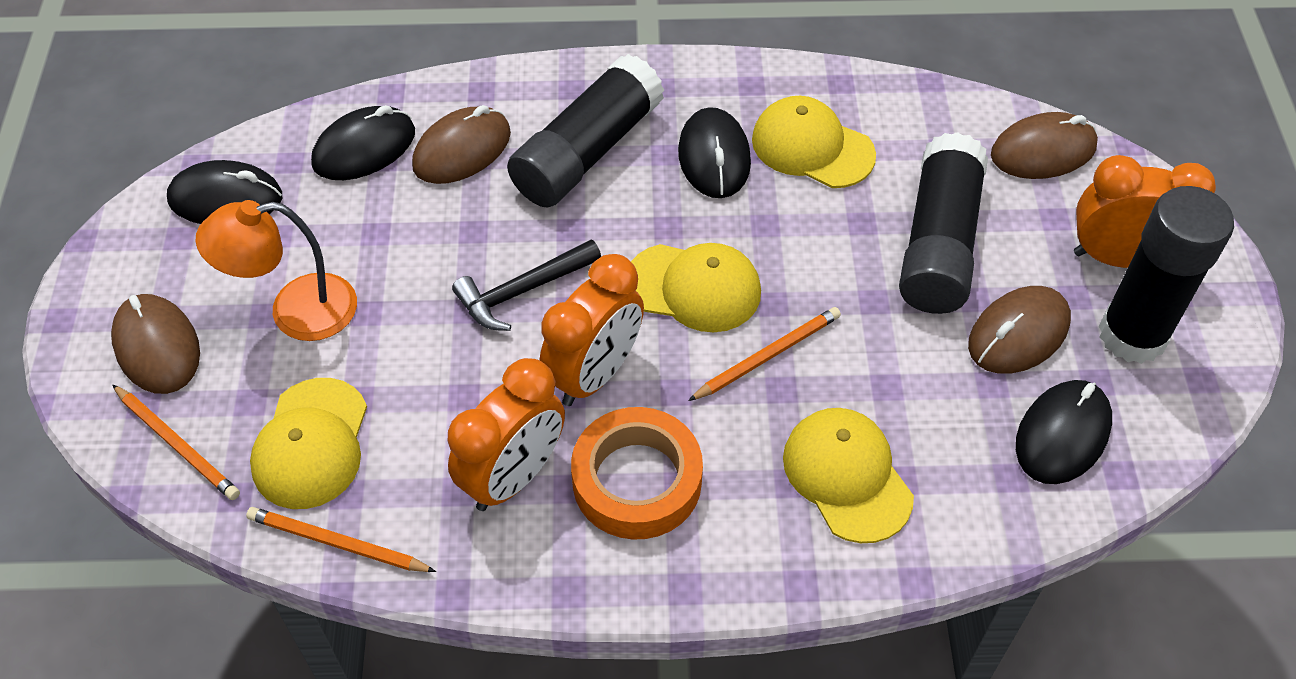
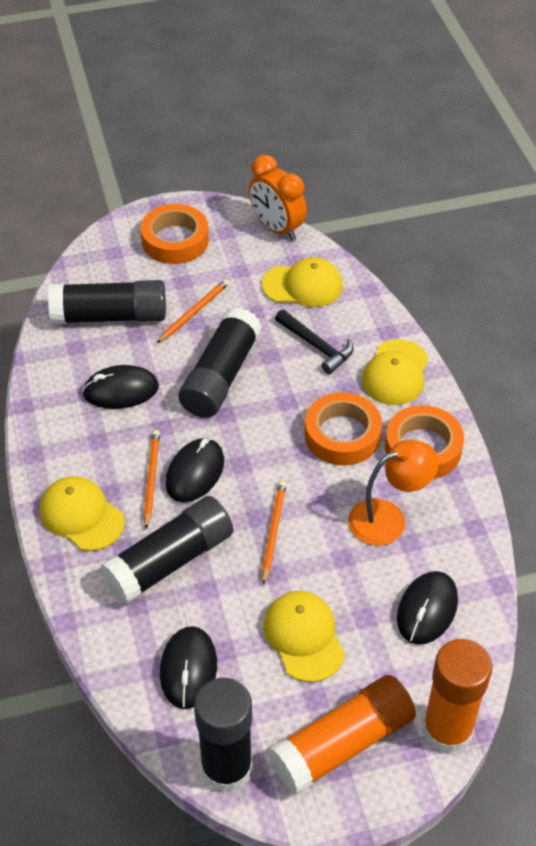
black glue stick: 3 -> 4
brown mouse: 4 -> 0
orange clock: 3 -> 1
orange glue stick: 0 -> 2
orange tape: 1 -> 3

